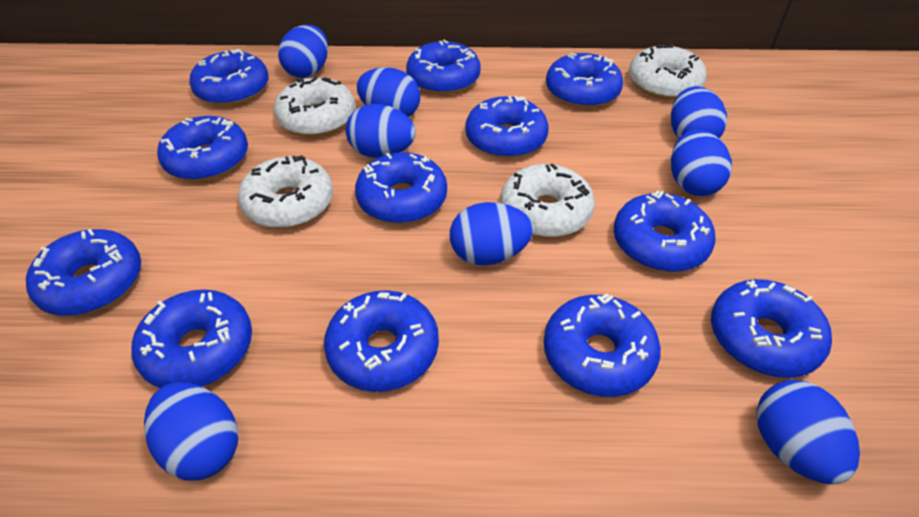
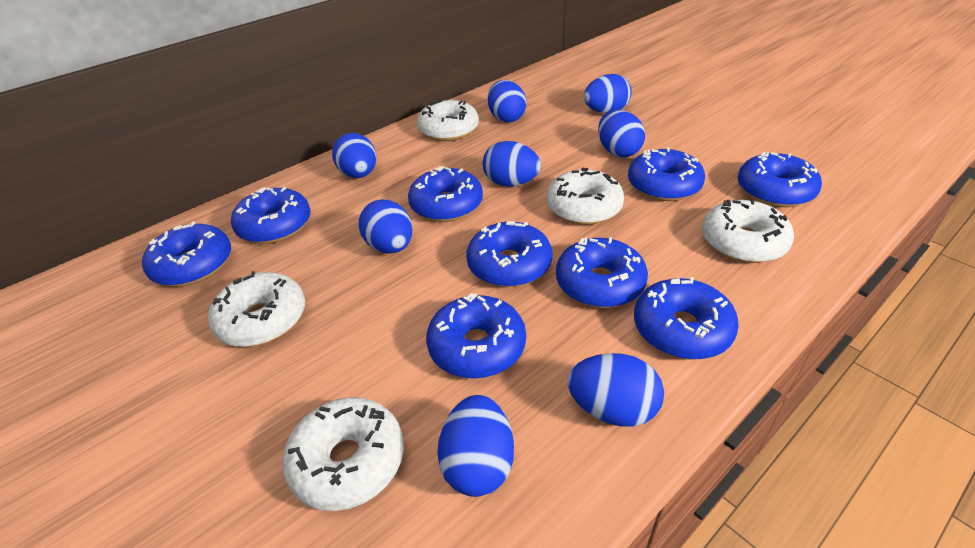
blue donut: 12 -> 9
white donut: 4 -> 5

